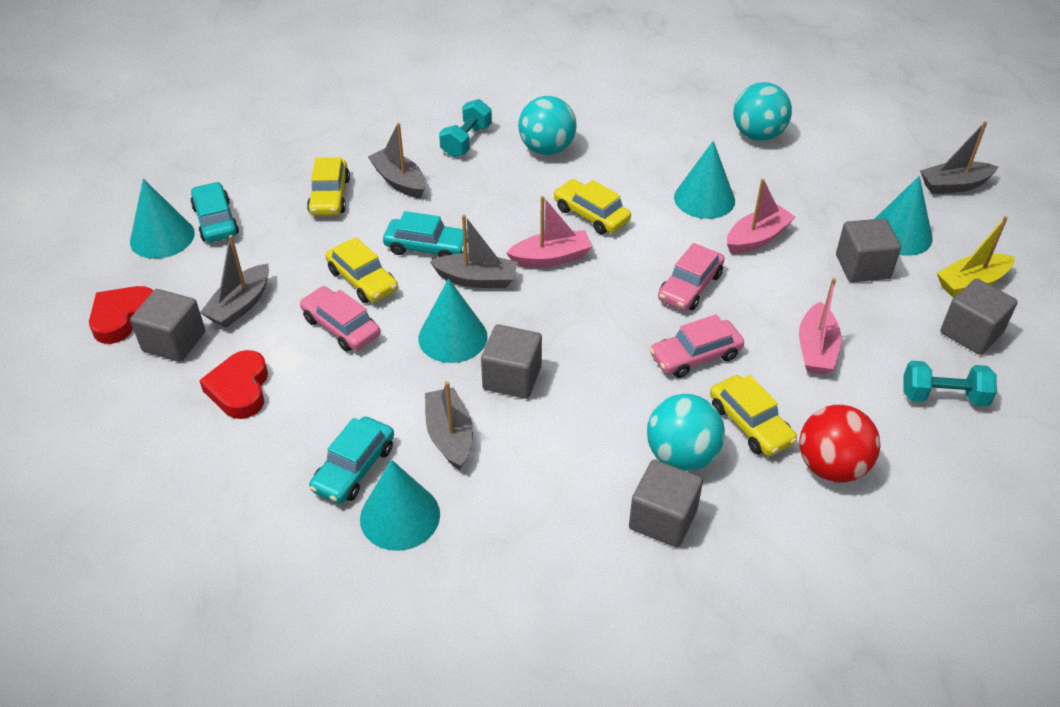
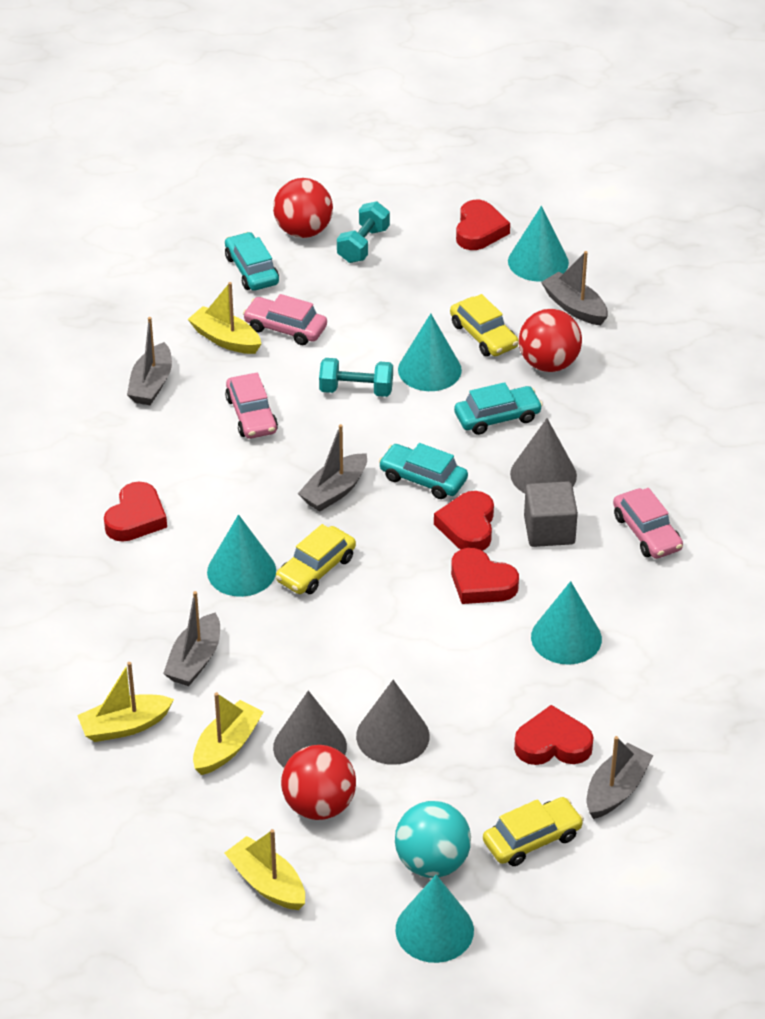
grey cone: 0 -> 3
grey cube: 5 -> 1
pink boat: 3 -> 0
red ball: 1 -> 3
red heart: 2 -> 5
turquoise ball: 3 -> 1
yellow boat: 1 -> 4
yellow car: 4 -> 3

